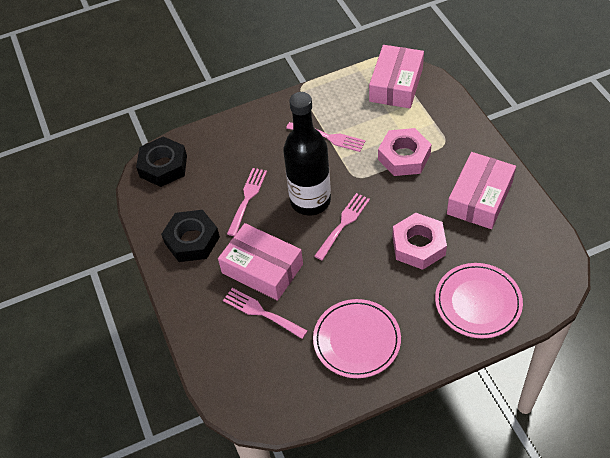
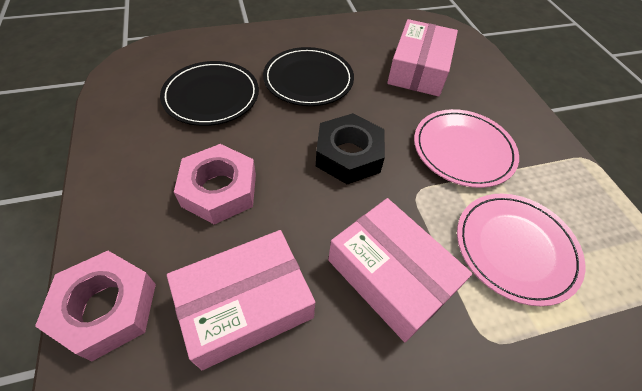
black bottle: 1 -> 0
black nut: 2 -> 1
black plate: 0 -> 2
pink fork: 4 -> 0

